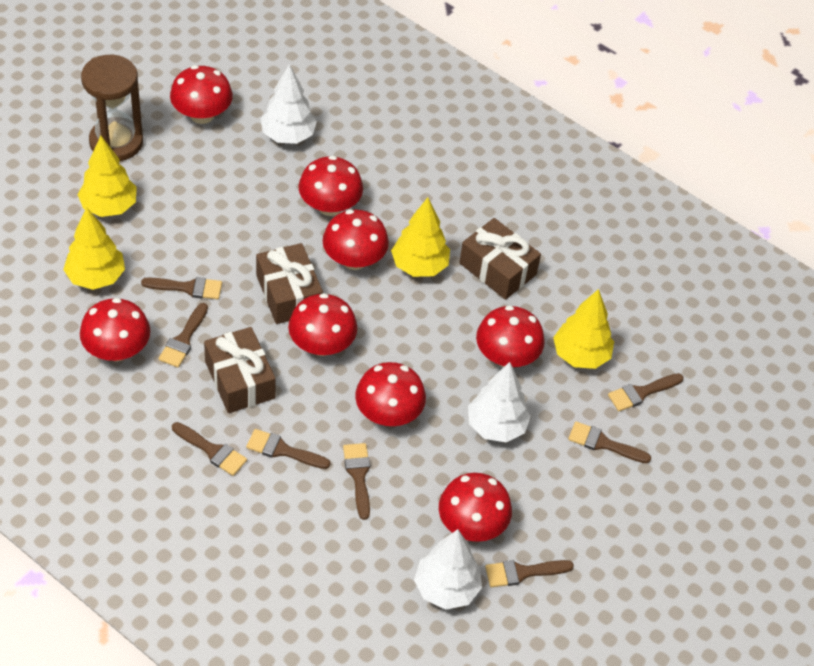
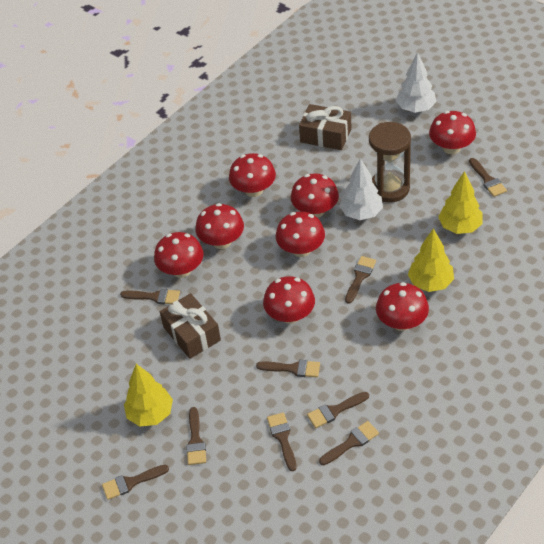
brown brush: 8 -> 9
brown gift: 3 -> 2
white tree: 3 -> 2
yellow tree: 4 -> 3

